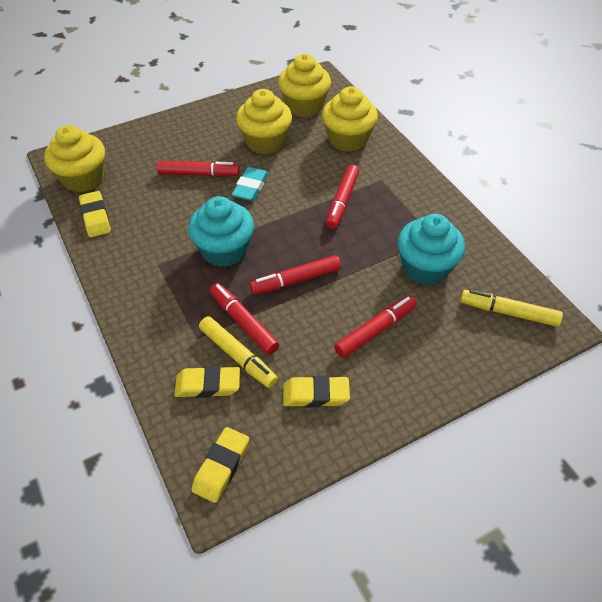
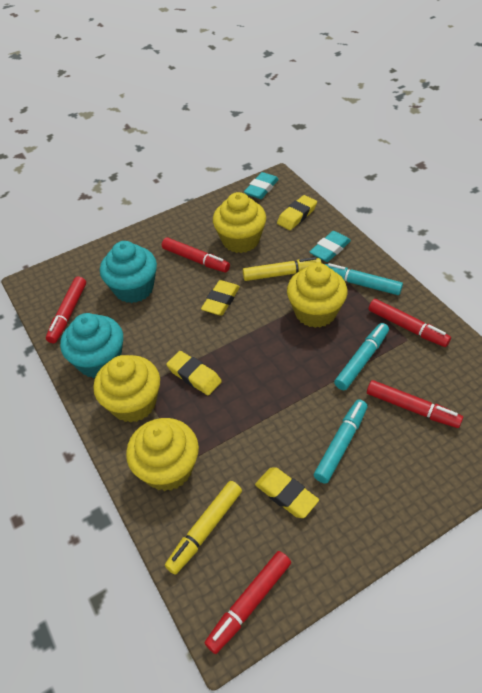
turquoise eraser: 1 -> 2
turquoise marker: 0 -> 3

